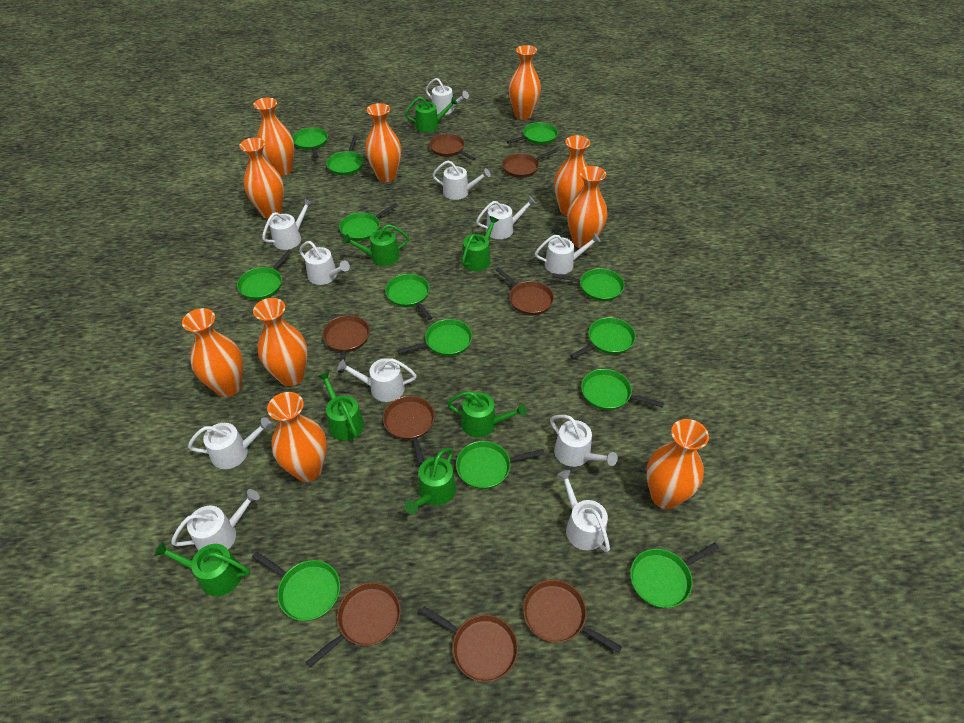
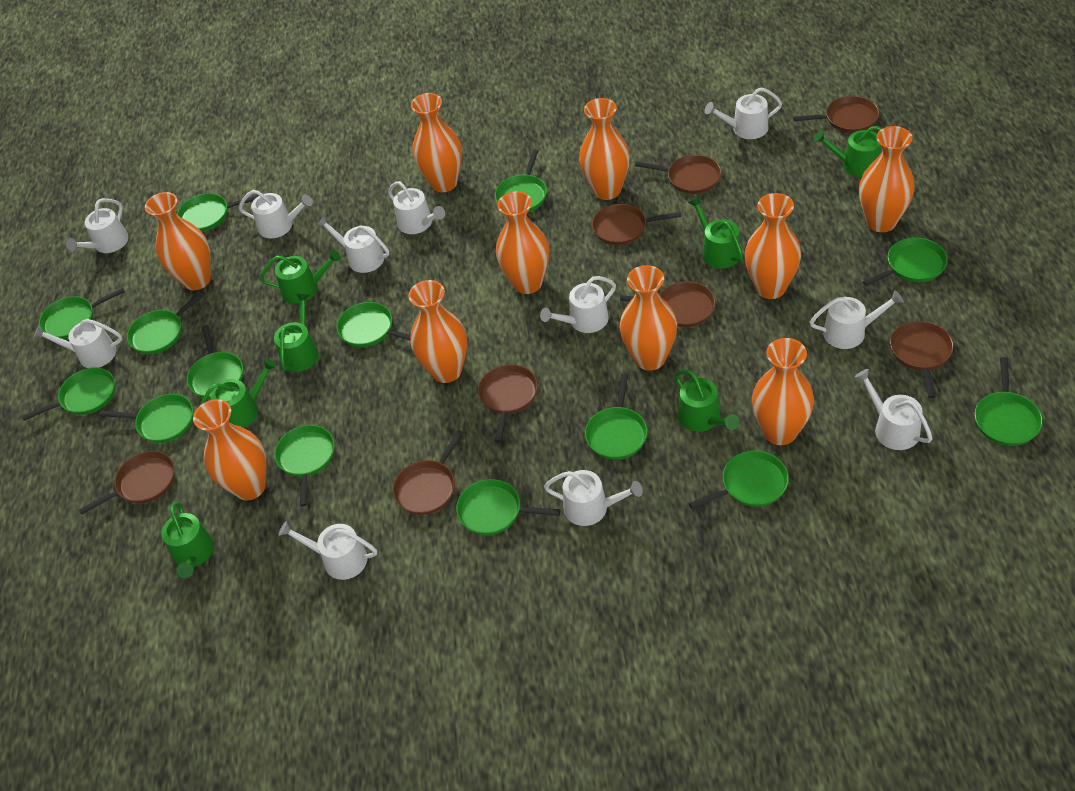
green pan: 13 -> 14

